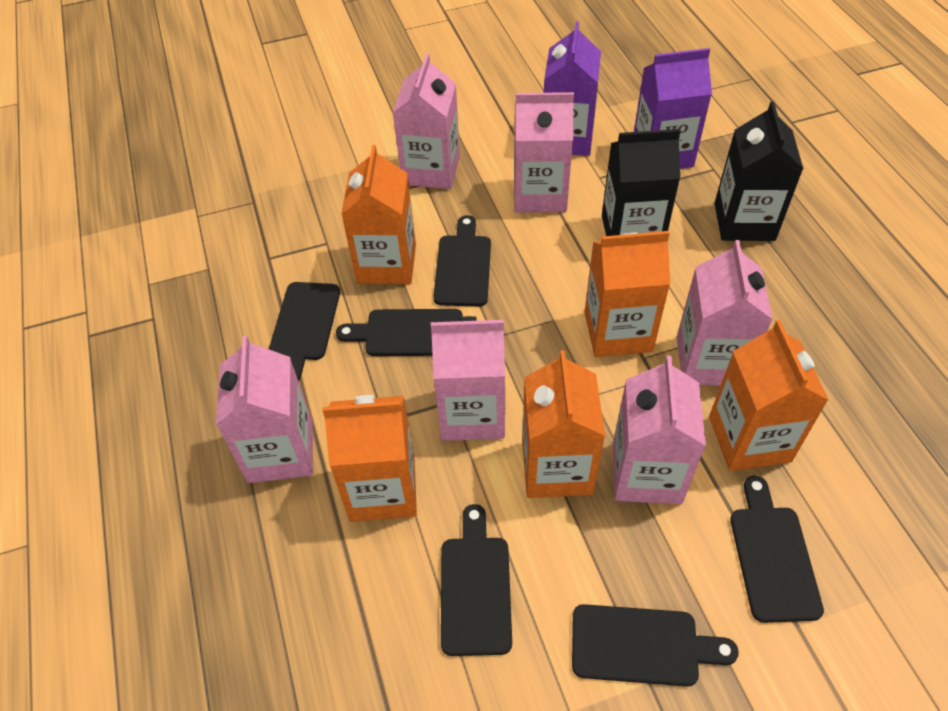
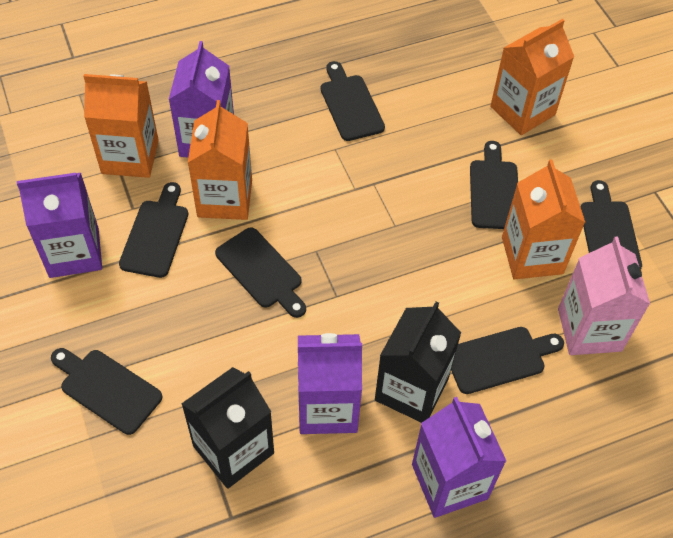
black cutting board: 6 -> 7
orange carton: 5 -> 4
pink carton: 6 -> 1
purple carton: 2 -> 4

